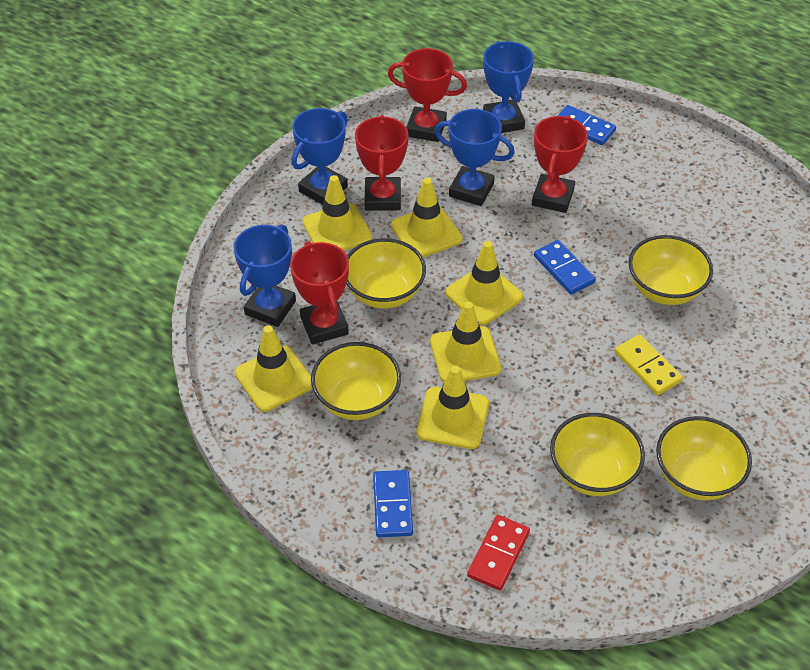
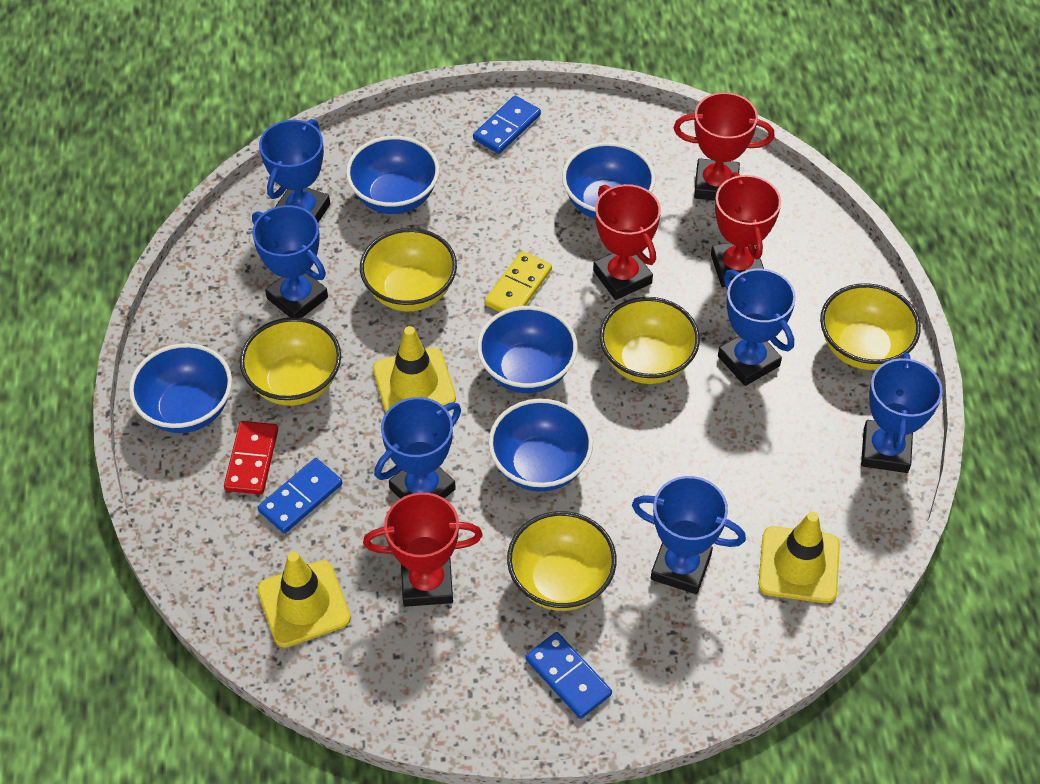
blue bowl: 0 -> 5
blue trophy: 4 -> 6
yellow traffic cone: 6 -> 3

